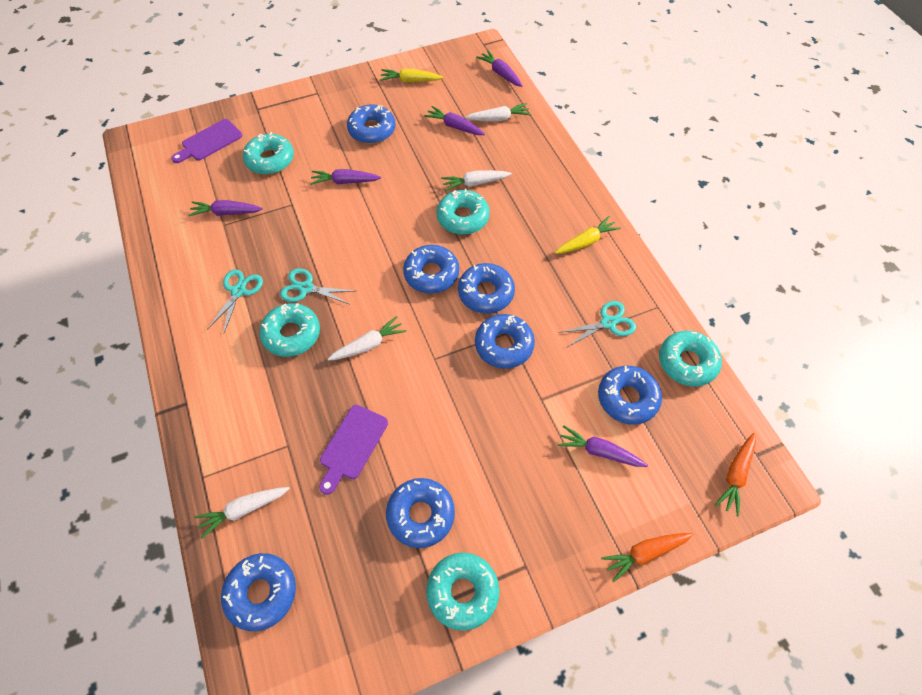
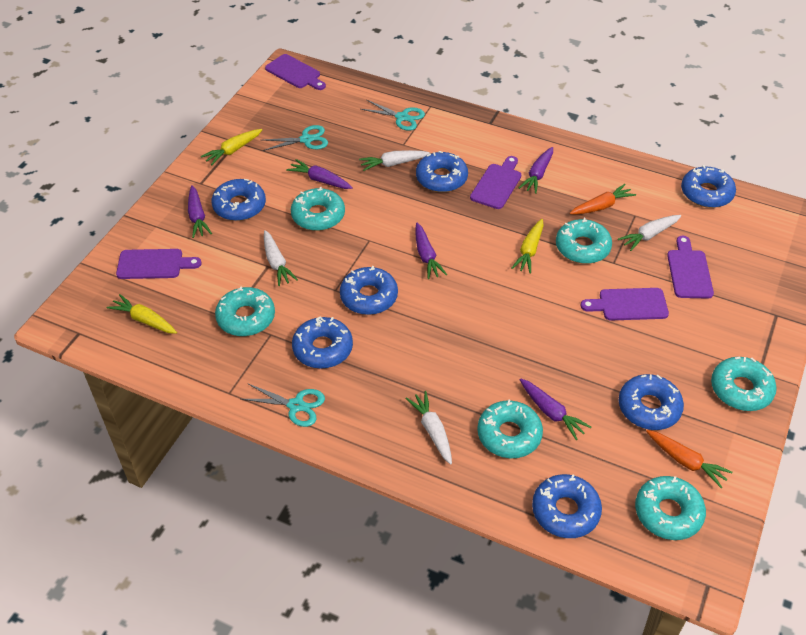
purple cutting board: 2 -> 5
turquoise donut: 5 -> 6
yellow carrot: 2 -> 3

